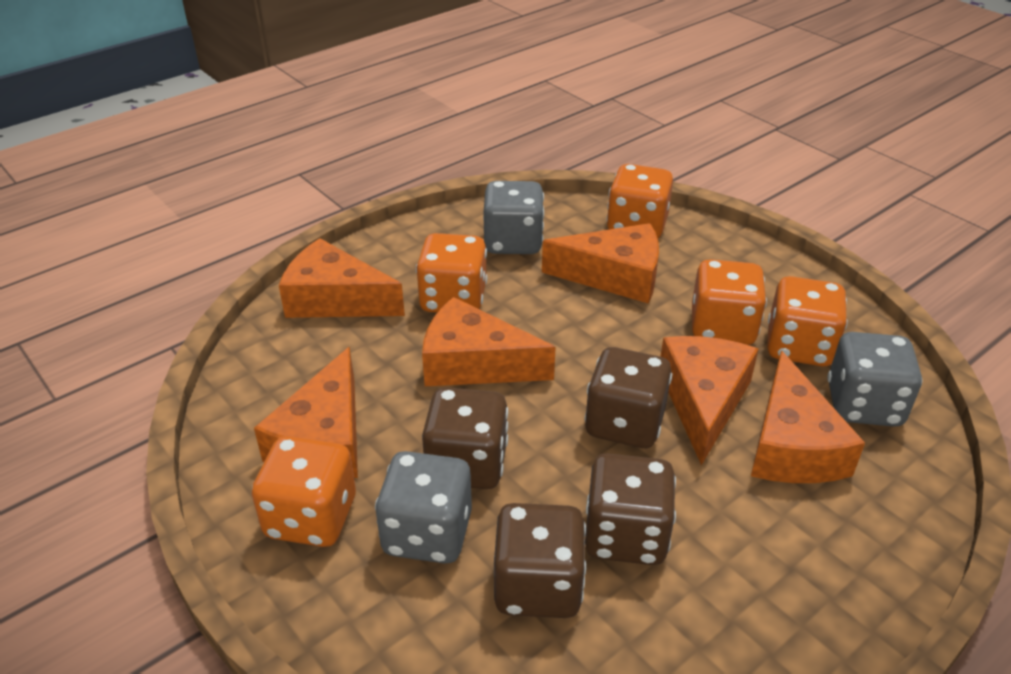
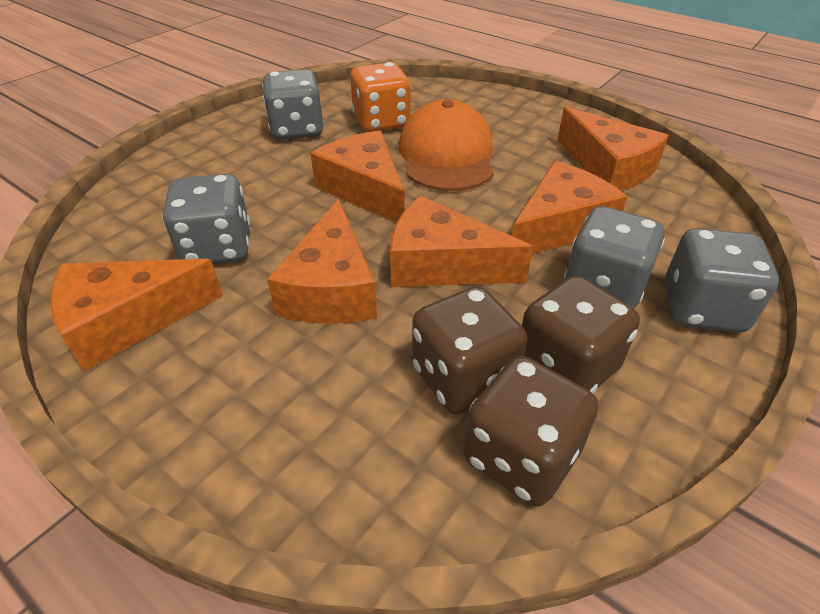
brown dice: 4 -> 3
grey dice: 3 -> 4
orange cap: 0 -> 1
orange dice: 5 -> 1

